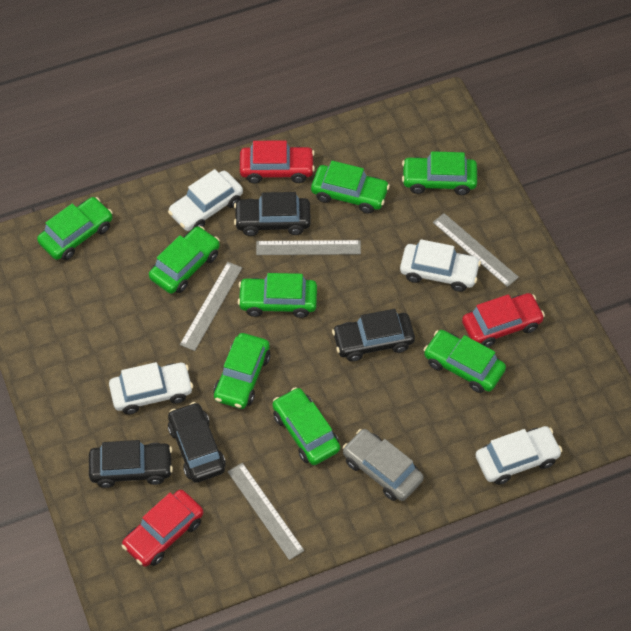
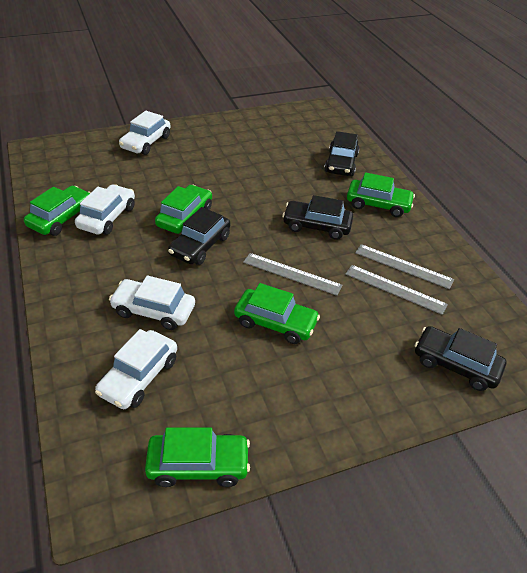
green car: 8 -> 5
grey car: 1 -> 0
grey ruler: 4 -> 3
red car: 3 -> 0

